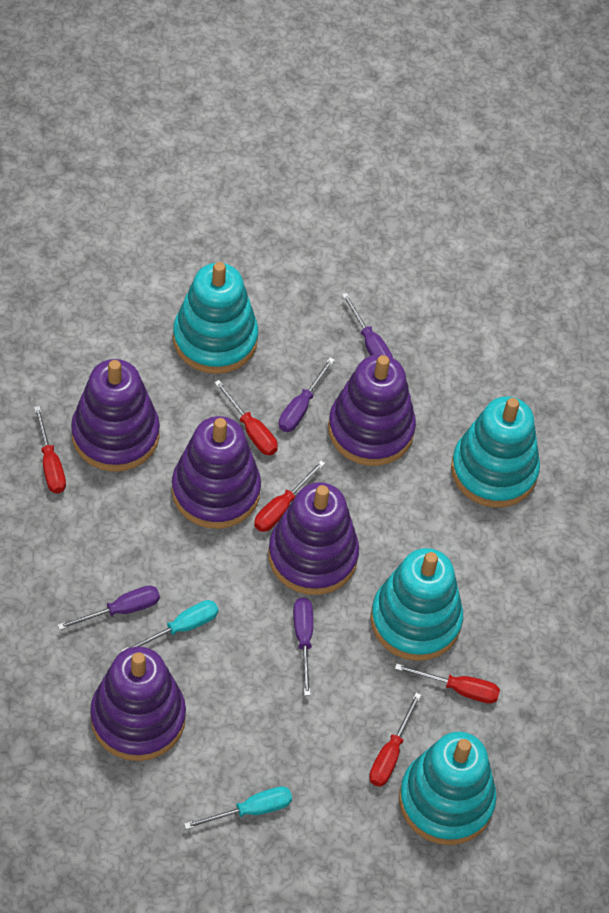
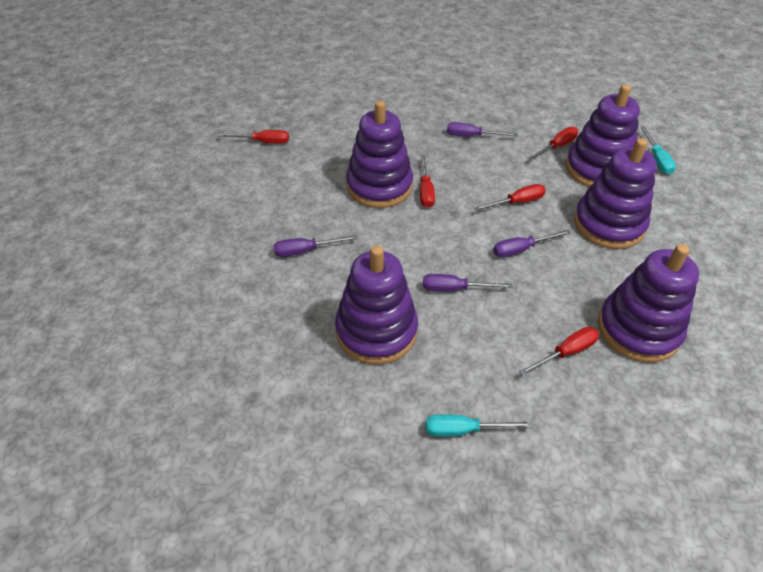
turquoise stacking toy: 4 -> 0

